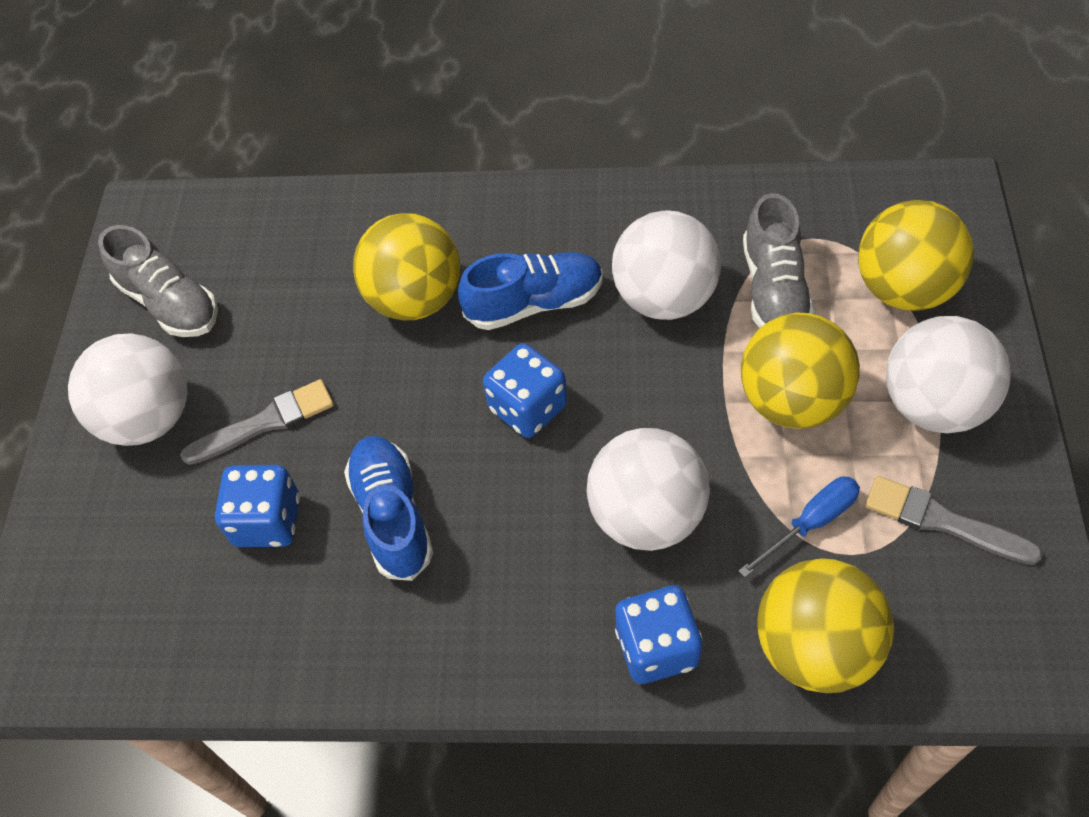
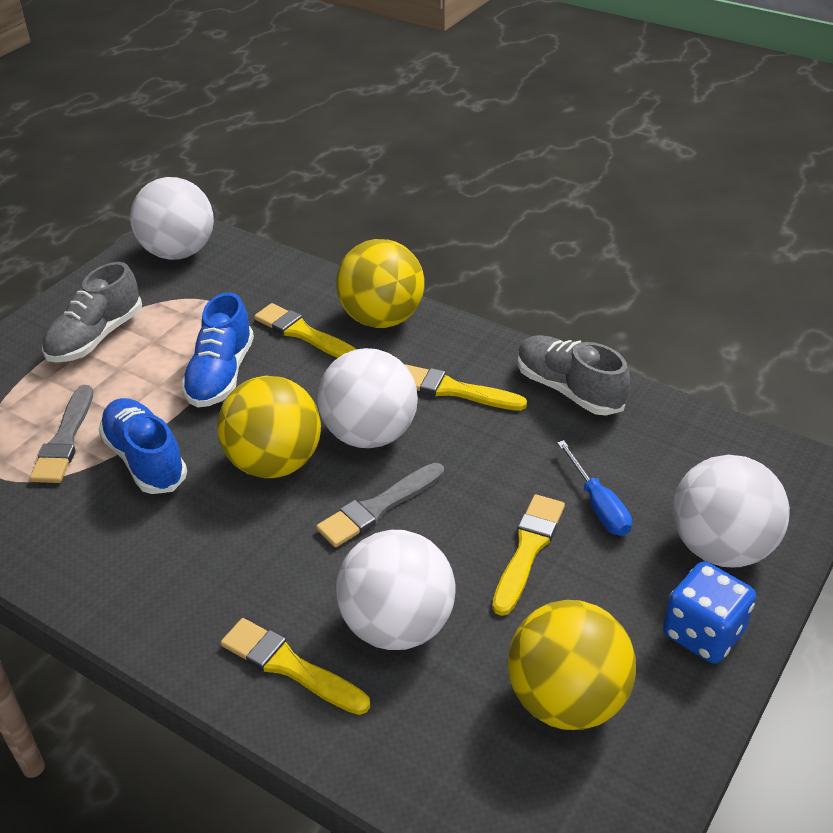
blue dice: 3 -> 1
yellow ball: 4 -> 3
yellow brush: 0 -> 4

